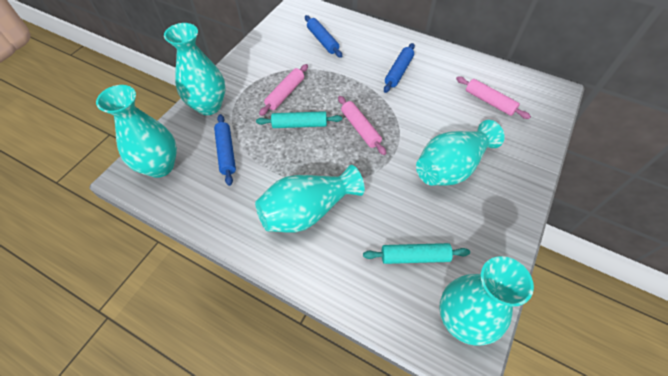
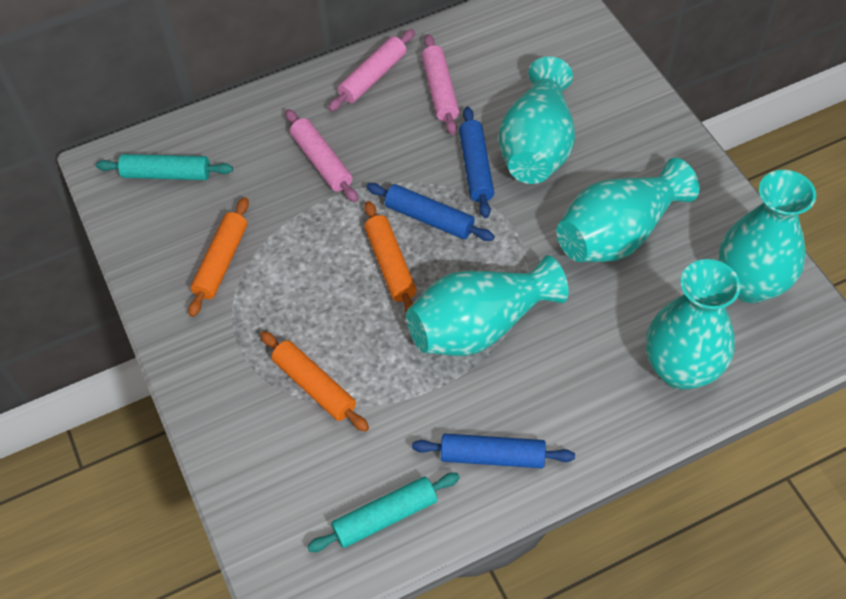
orange rolling pin: 0 -> 3

